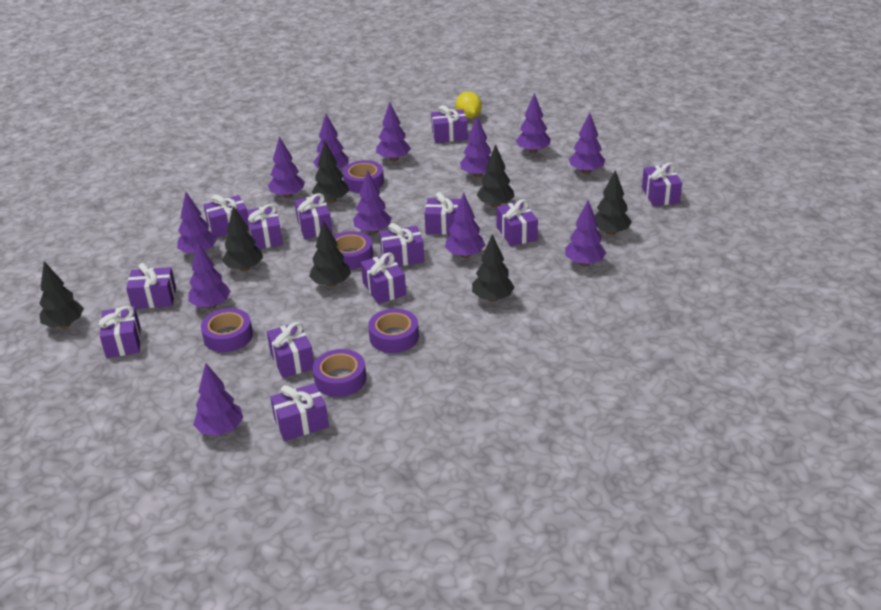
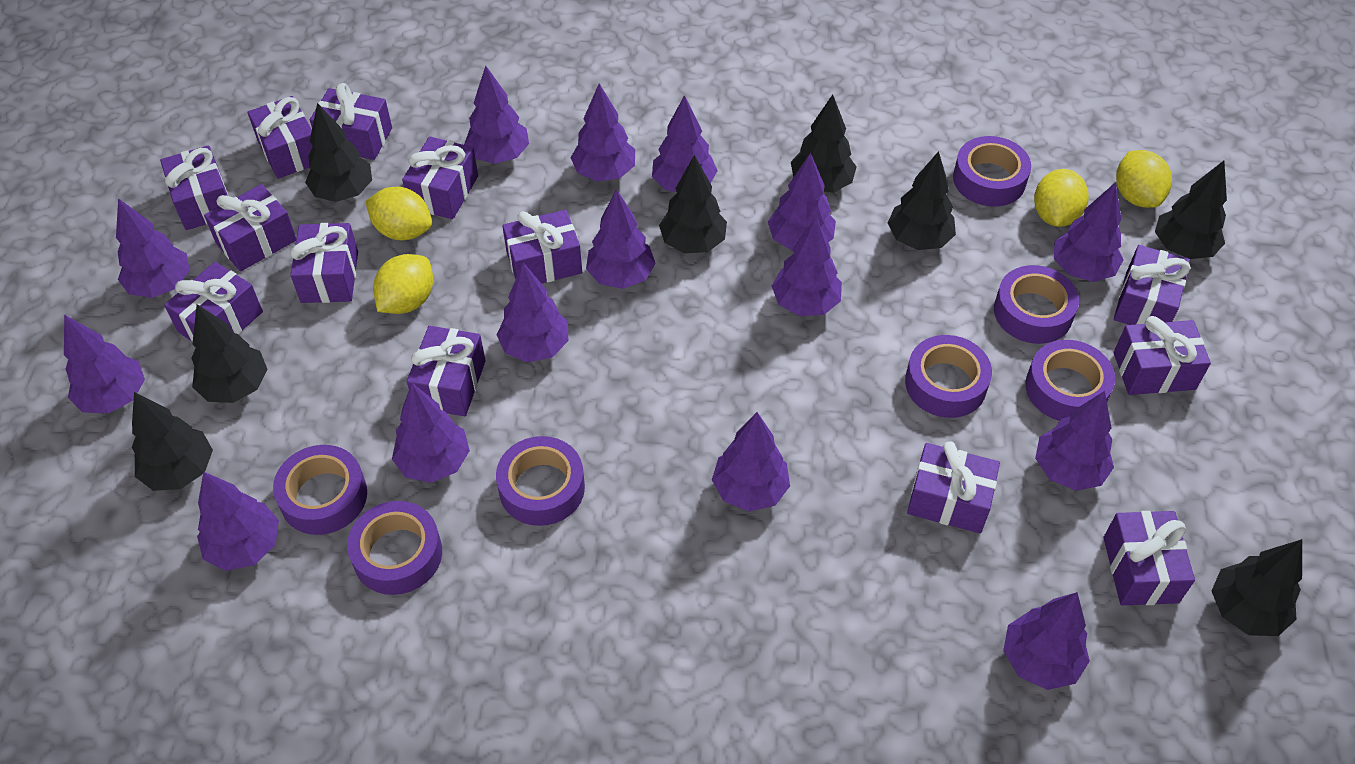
black tree: 7 -> 8
purple tape: 5 -> 7
purple tree: 12 -> 15
yellow lemon: 1 -> 4

